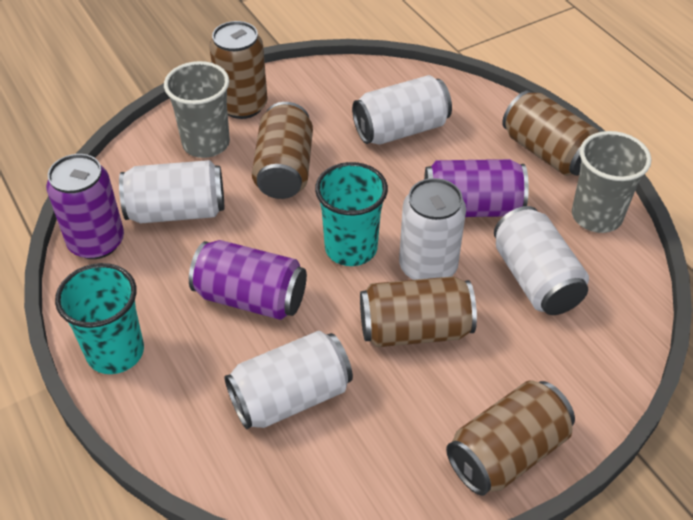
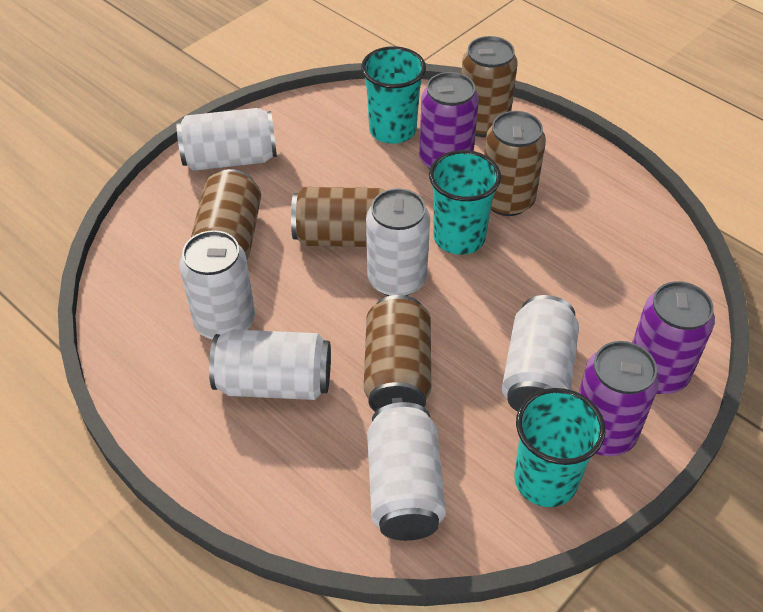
grey cup: 2 -> 0
turquoise cup: 2 -> 3
white can: 5 -> 6

